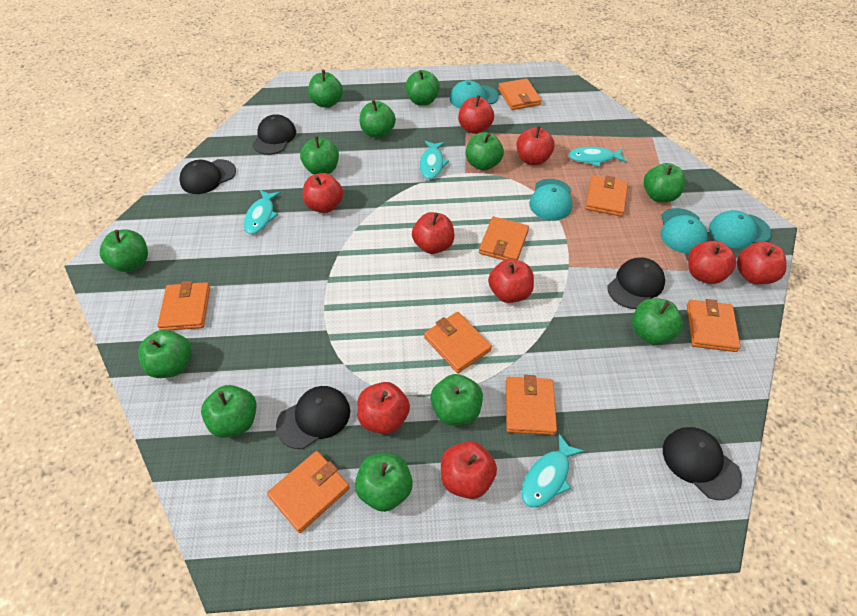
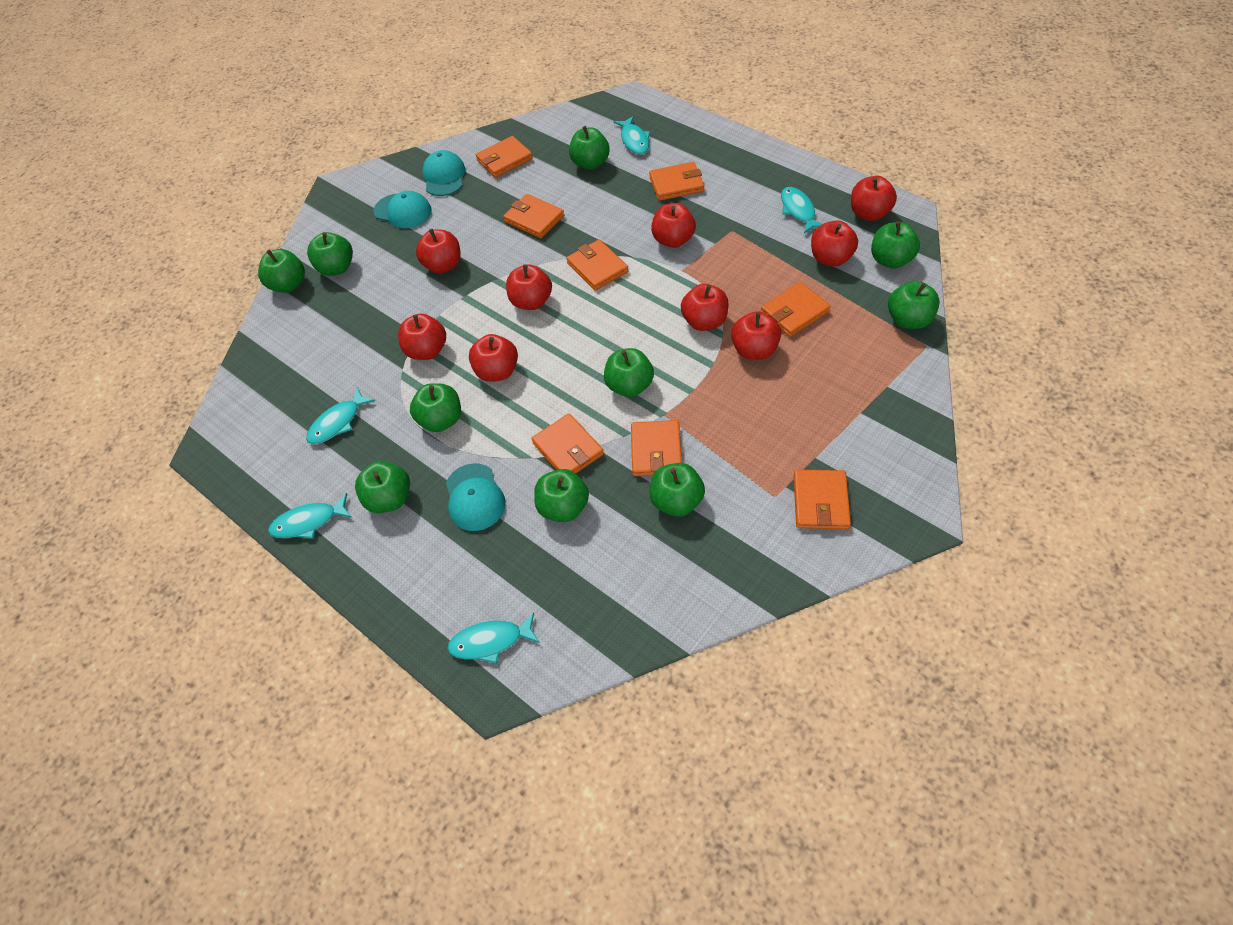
black cap: 5 -> 0
green apple: 12 -> 10
turquoise cap: 4 -> 3
turquoise fish: 4 -> 5

